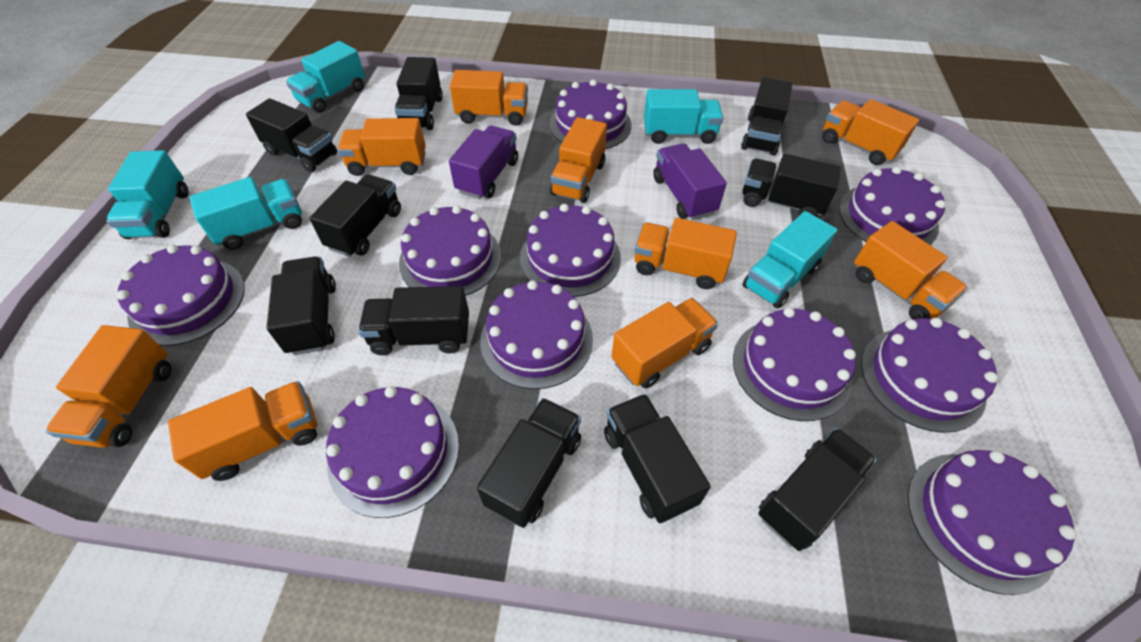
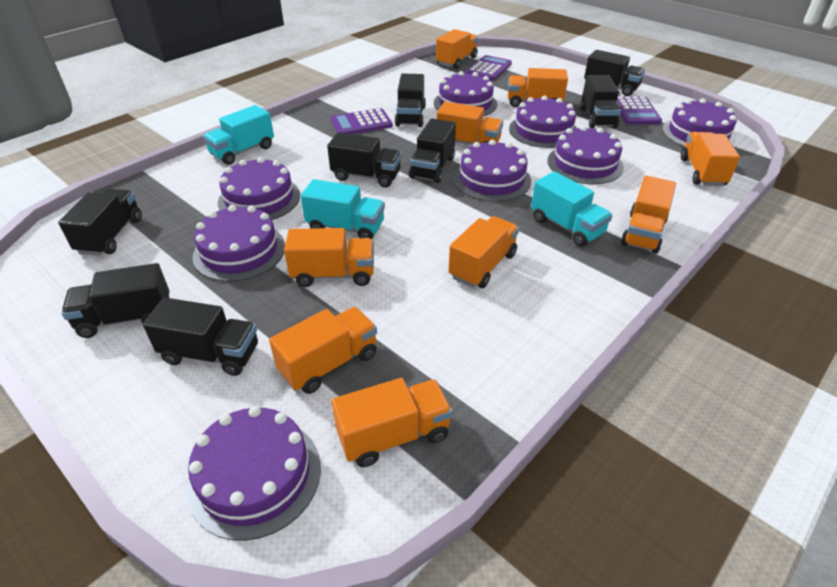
black truck: 10 -> 8
purple cake: 10 -> 8
purple calculator: 0 -> 3
purple truck: 2 -> 0
turquoise truck: 5 -> 3

